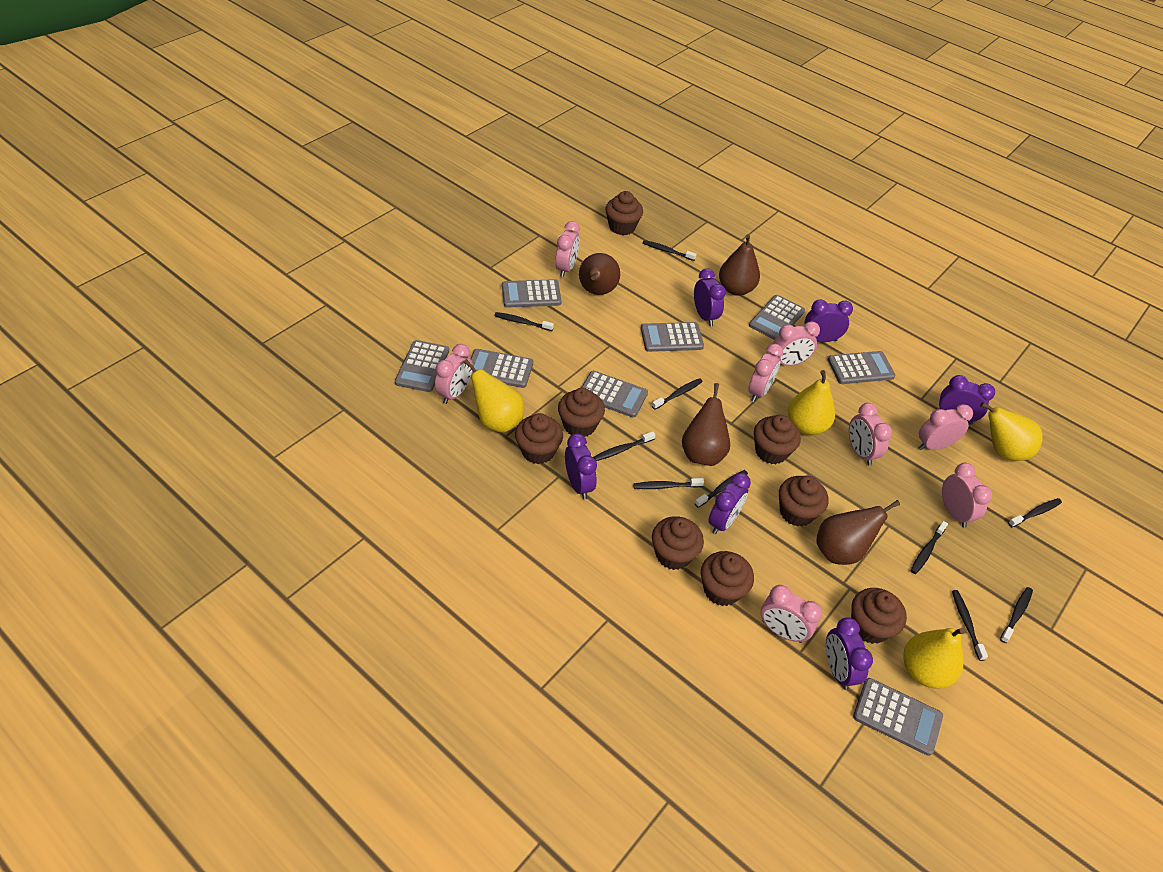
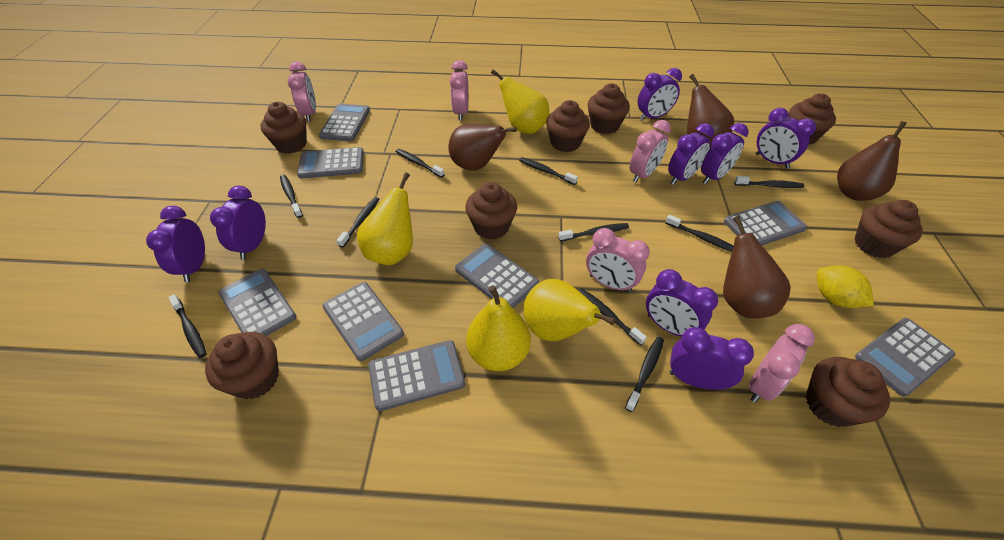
pink clock: 8 -> 5
purple clock: 6 -> 8
yellow lemon: 0 -> 1

